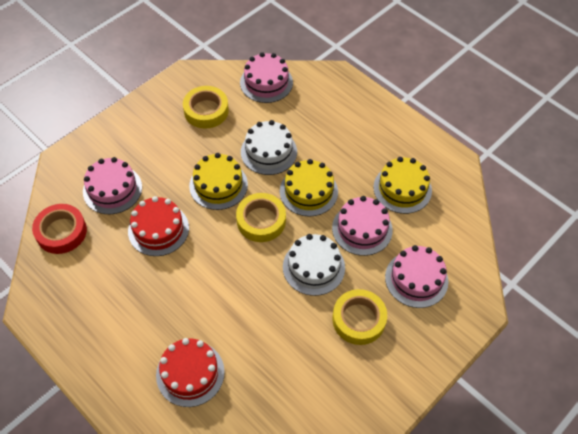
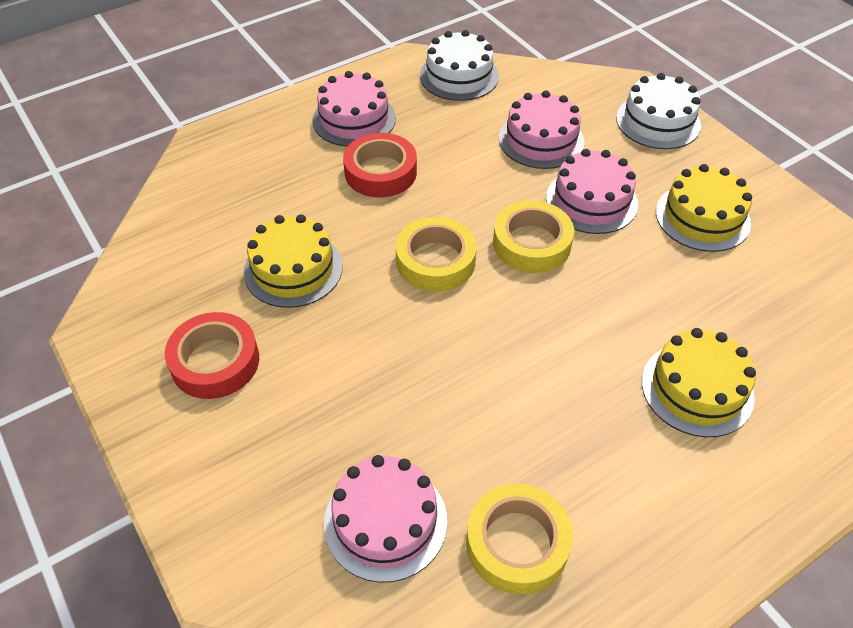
red cake: 2 -> 0
red tape: 1 -> 2

